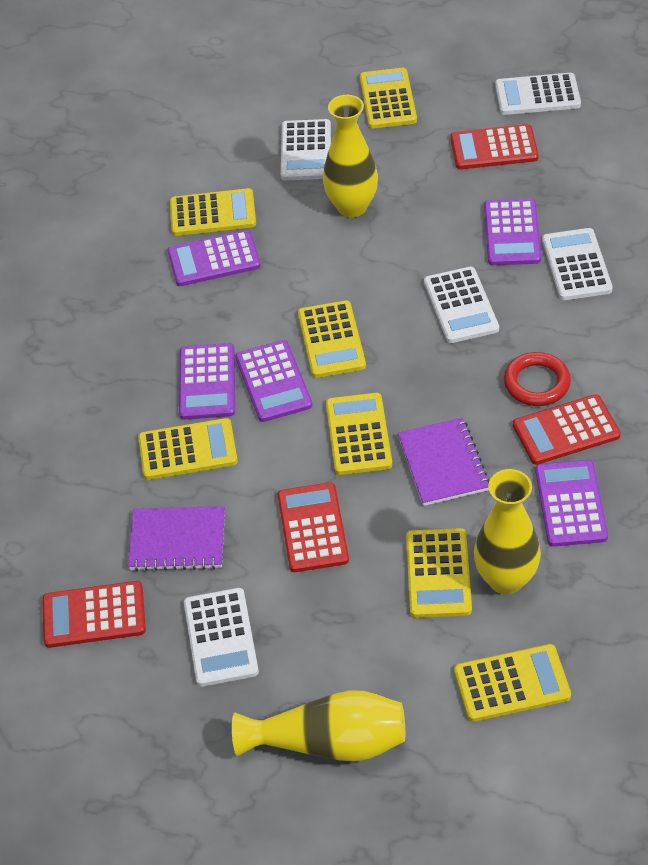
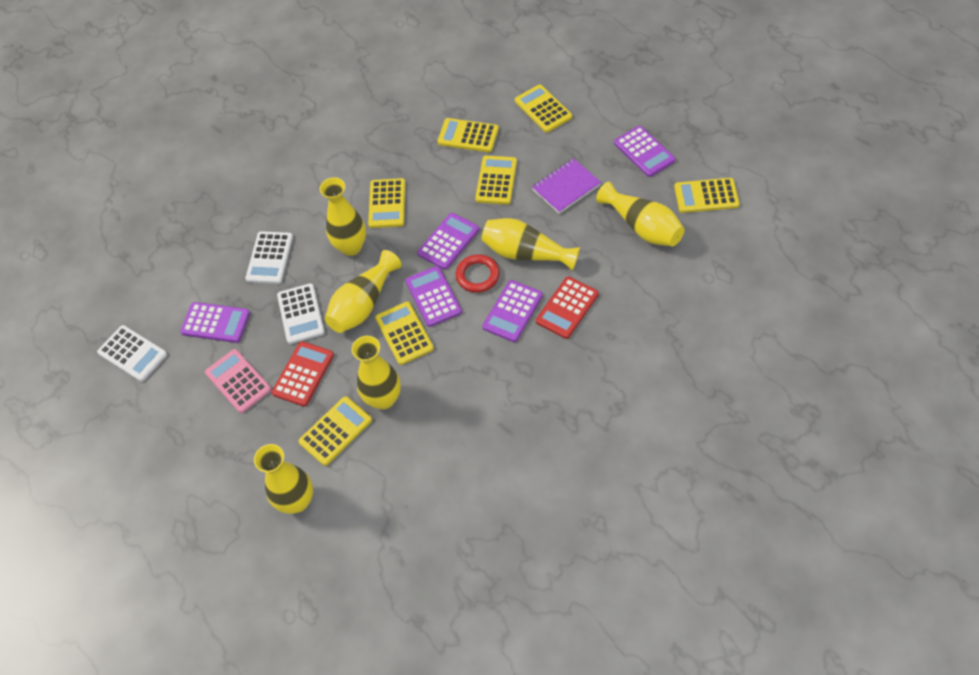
pink calculator: 0 -> 1
purple notebook: 2 -> 1
red calculator: 4 -> 2
white calculator: 5 -> 3
yellow vase: 3 -> 6

